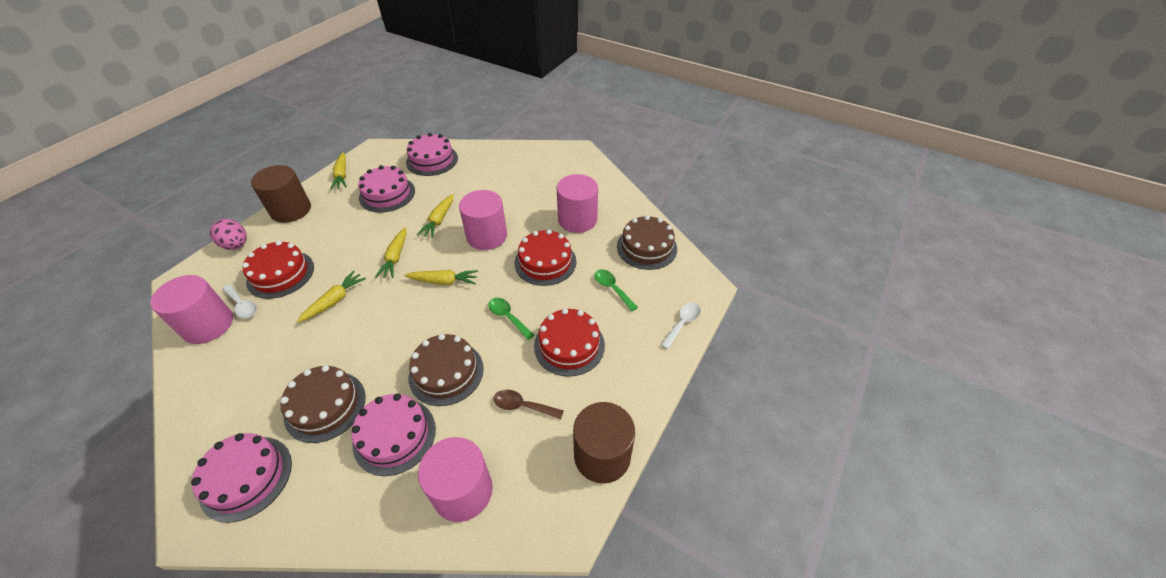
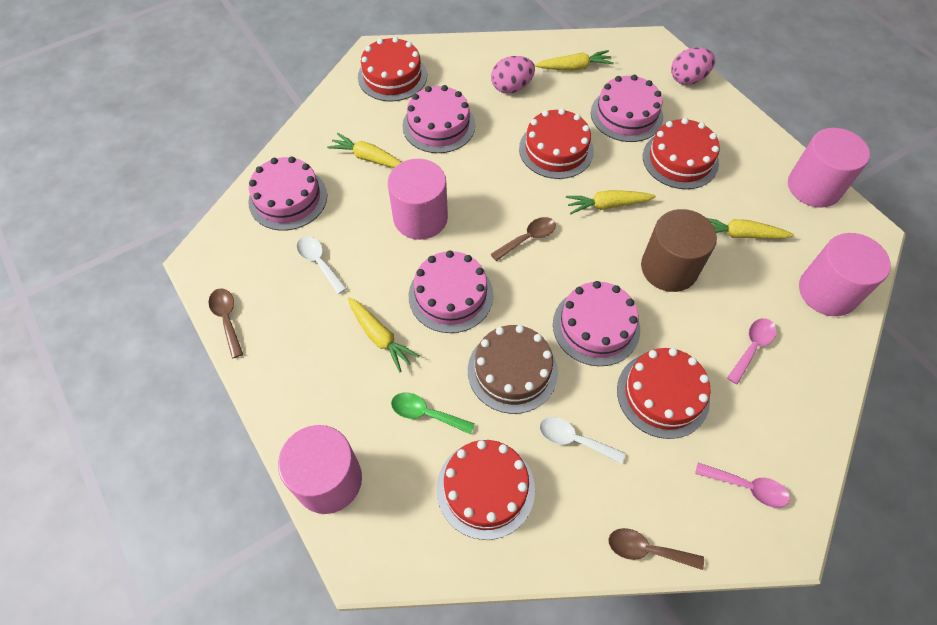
brown cake: 3 -> 1
brown cylinder: 2 -> 1
brown spoon: 1 -> 3
green spoon: 2 -> 1
pink cake: 4 -> 5
pink egg: 1 -> 2
pink spoon: 0 -> 2
red cake: 3 -> 5

